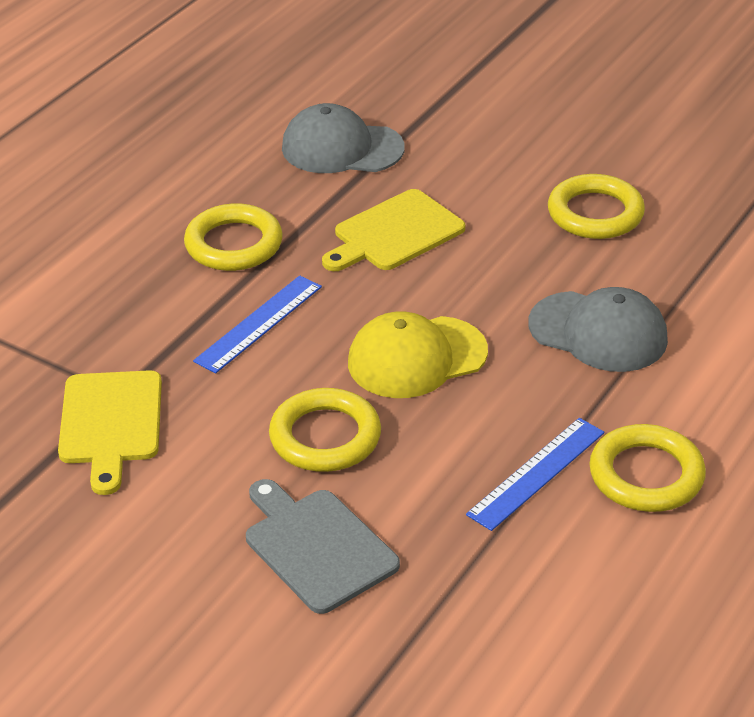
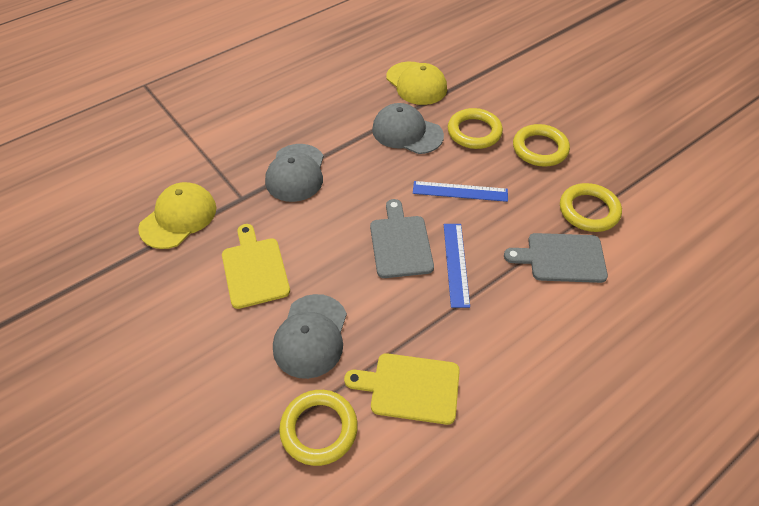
grey cap: 2 -> 3
grey cutting board: 1 -> 2
yellow cap: 1 -> 2

